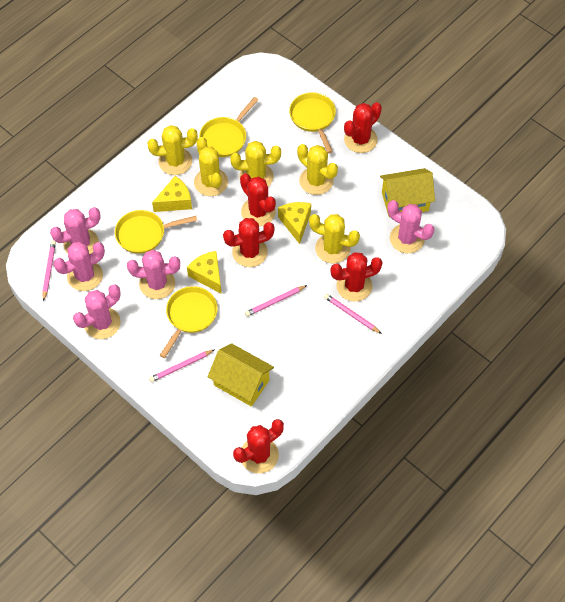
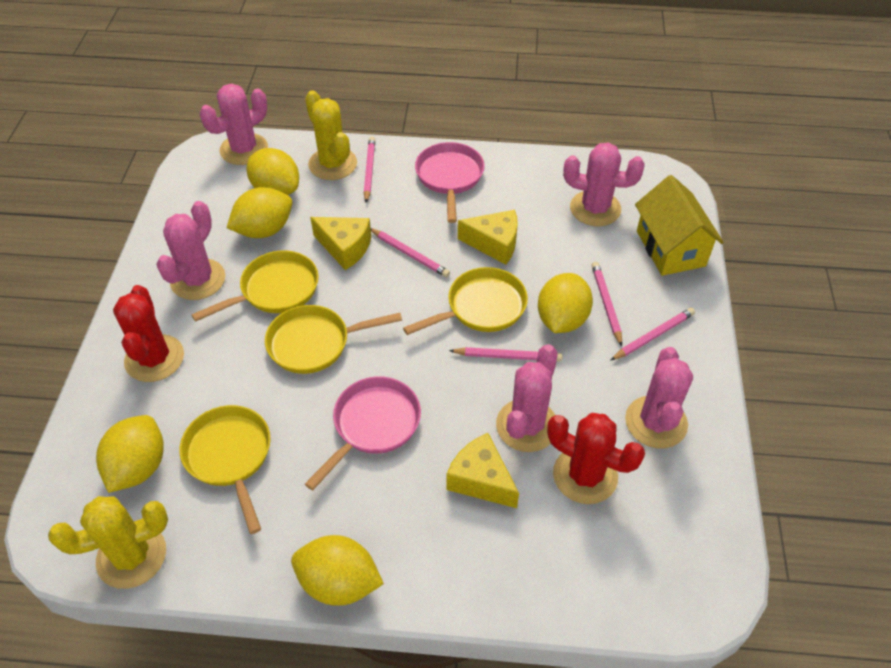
pink pan: 0 -> 2
pink pencil: 4 -> 5
red cactus: 5 -> 2
yellow cactus: 5 -> 2
yellow house: 2 -> 1
yellow lemon: 0 -> 5

